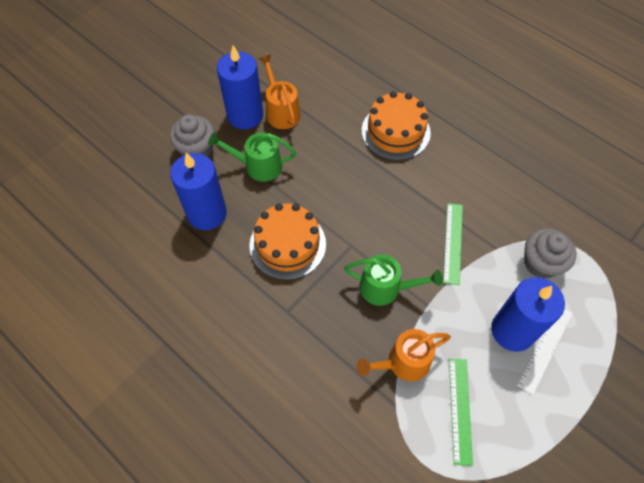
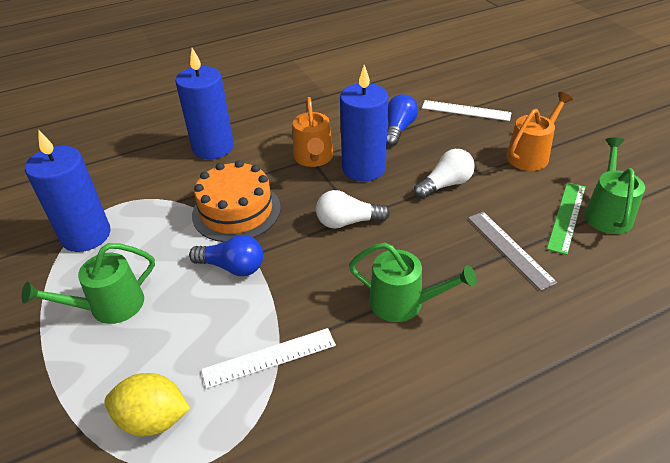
blue light bulb: 0 -> 2
green ruler: 2 -> 1
green watering can: 2 -> 3
grey cupcake: 2 -> 0
grey ruler: 0 -> 1
orange cake: 2 -> 1
white light bulb: 0 -> 2
white ruler: 1 -> 2
yellow lemon: 0 -> 1

